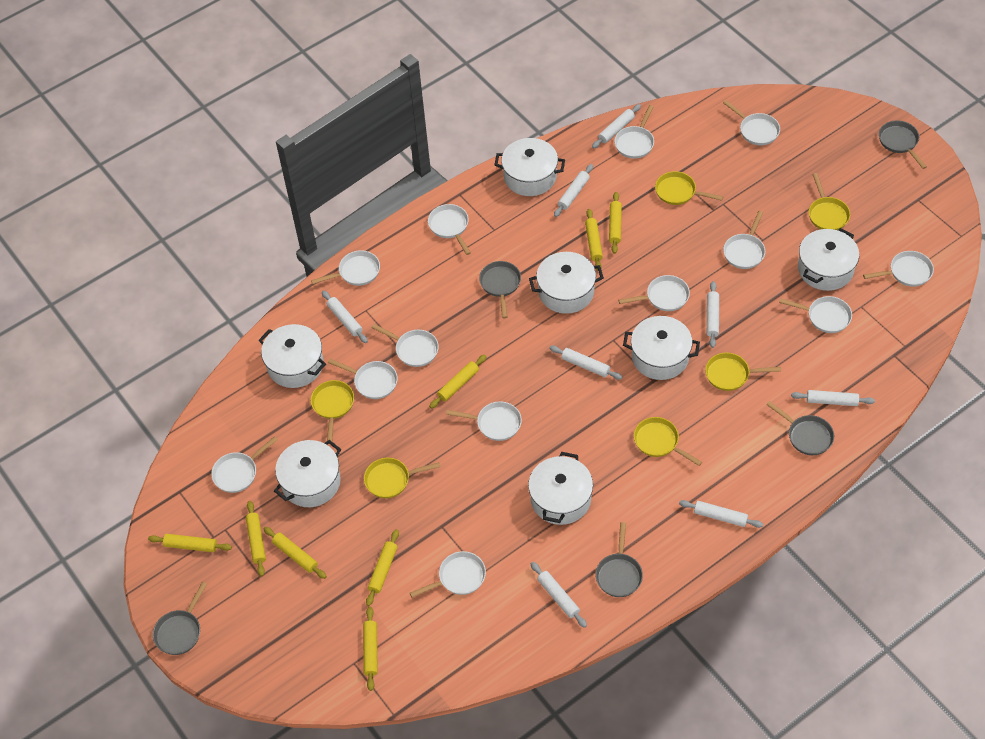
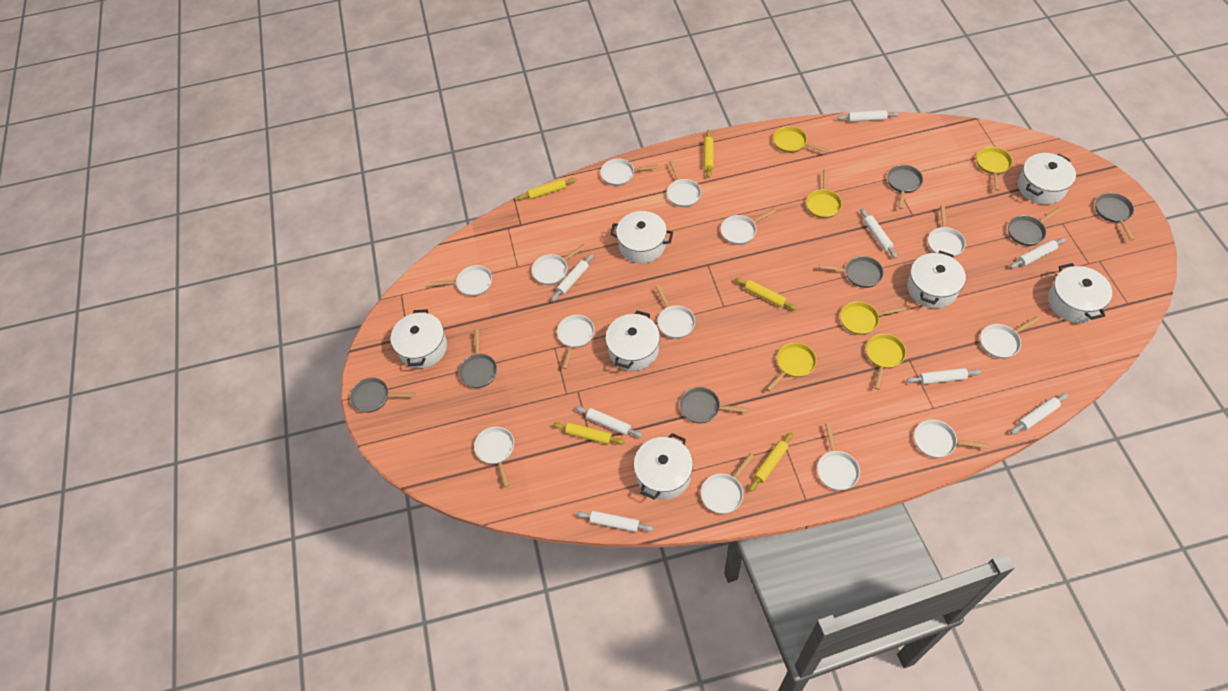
grey pan: 5 -> 7
yellow rolling pin: 8 -> 5

